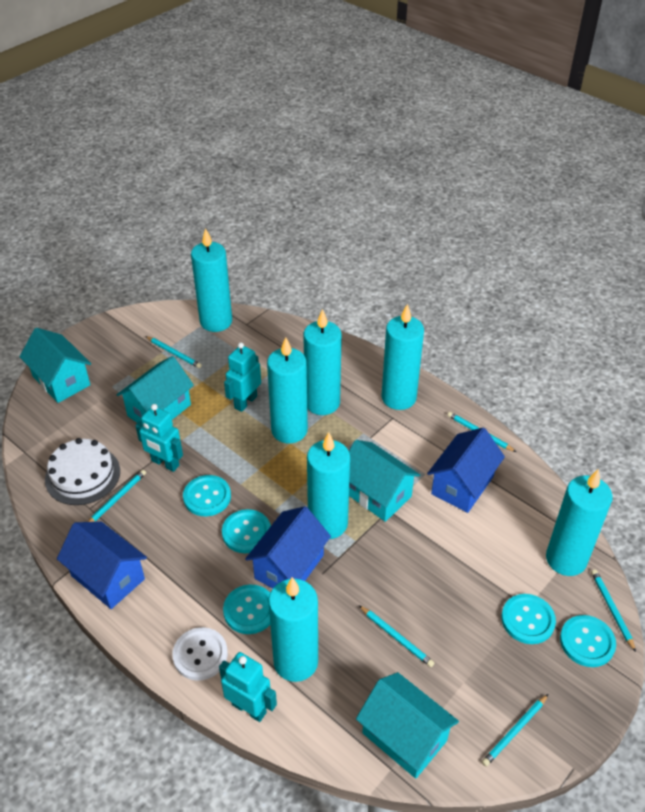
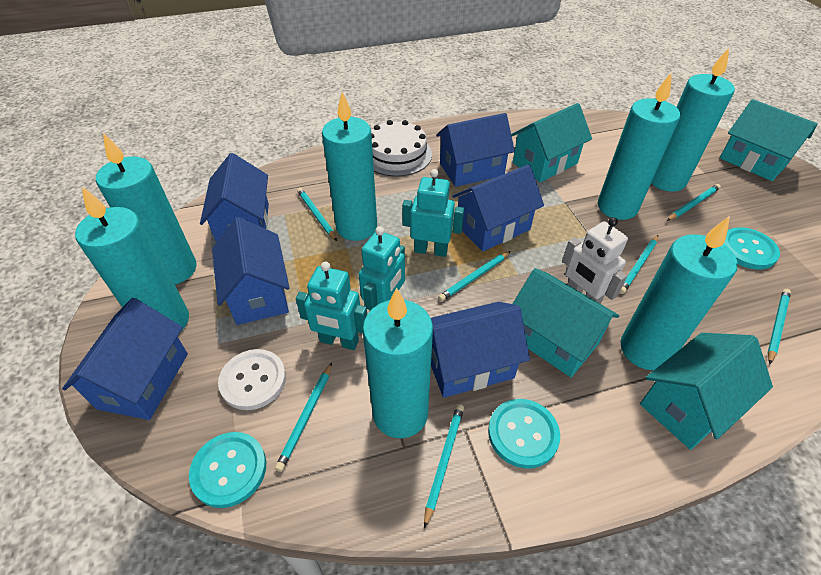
blue house: 3 -> 6
turquoise button: 5 -> 3
turquoise pencil: 6 -> 7
white robot: 0 -> 1

